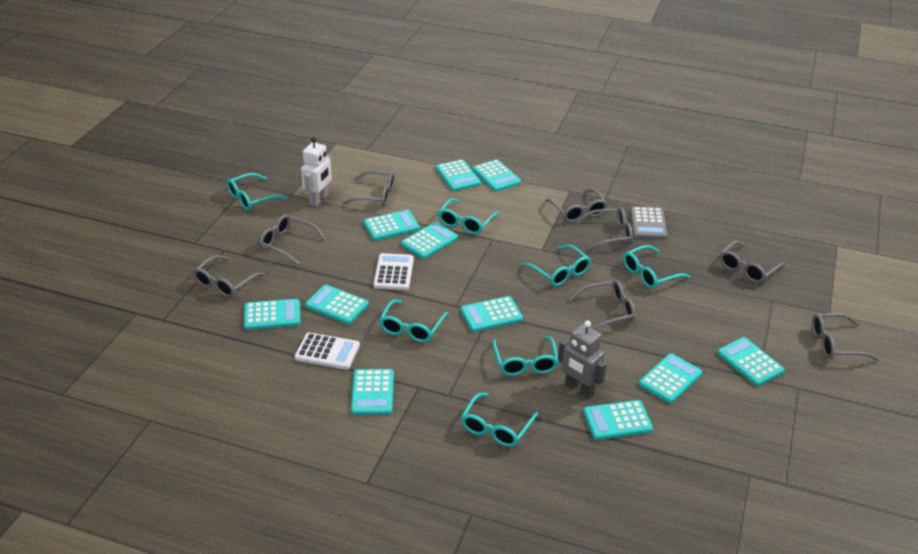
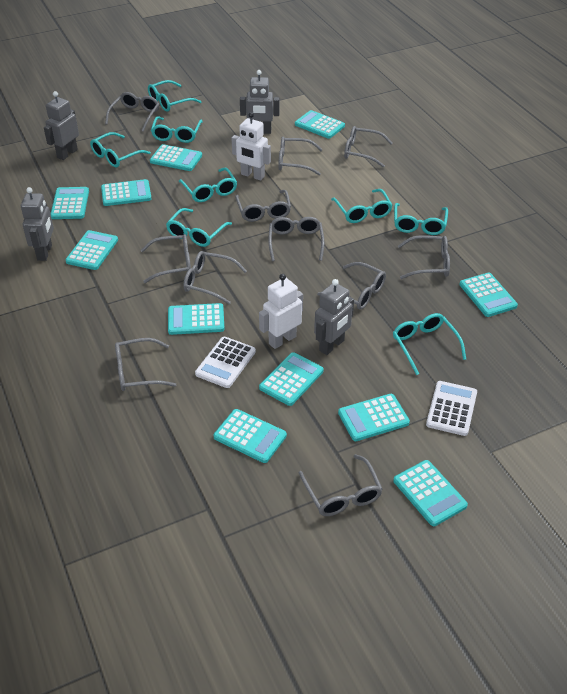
grey calculator: 1 -> 0
grey glasses: 8 -> 11
grey robot: 1 -> 4
turquoise glasses: 7 -> 8
white robot: 1 -> 2

